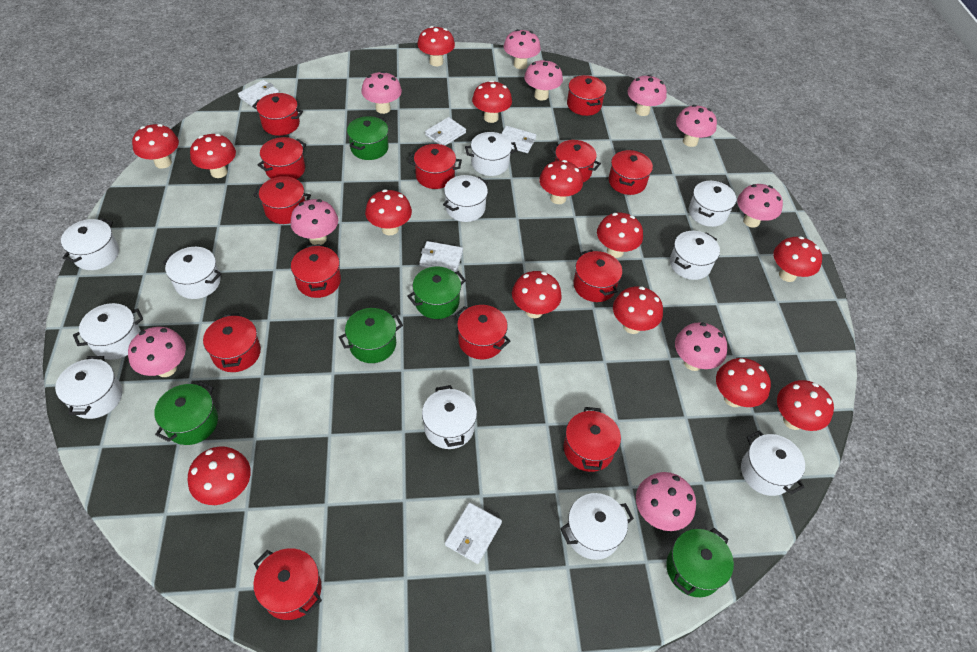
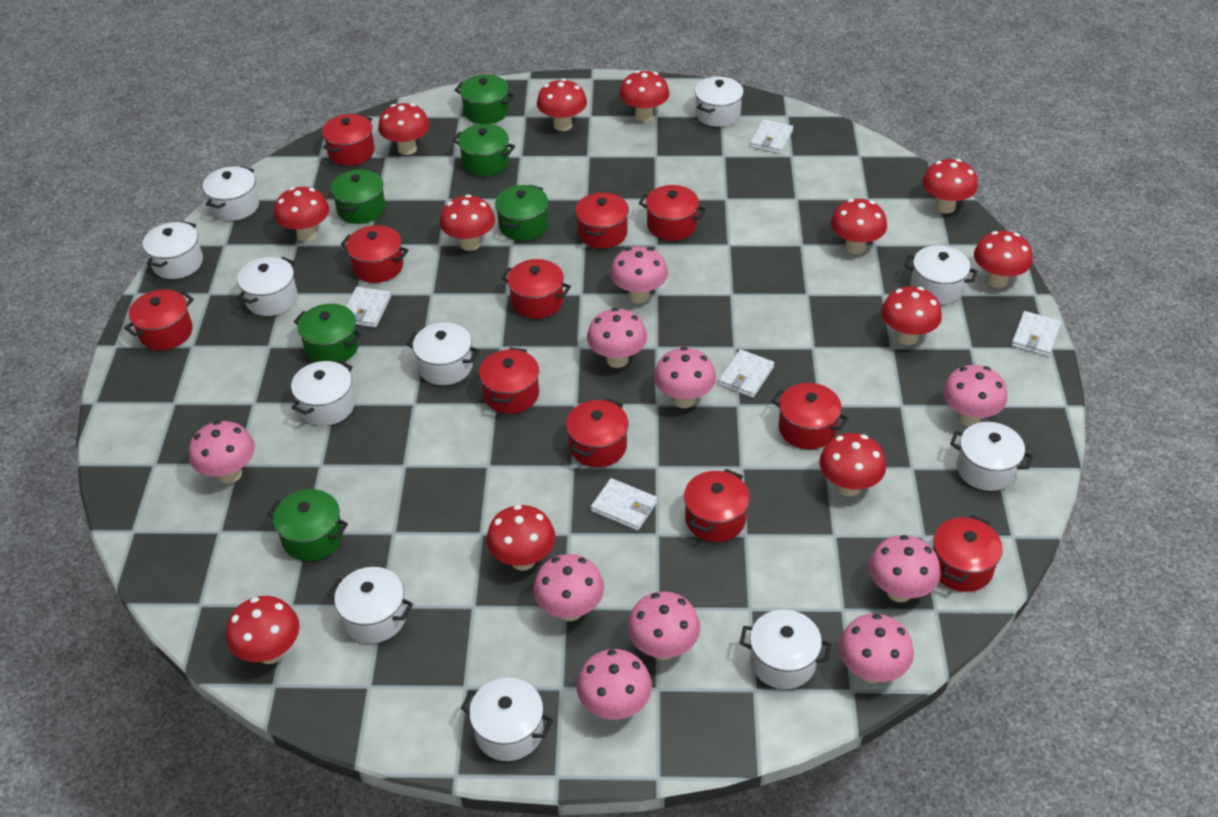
green pot: 5 -> 6
red mushroom: 13 -> 12
red pot: 13 -> 11

